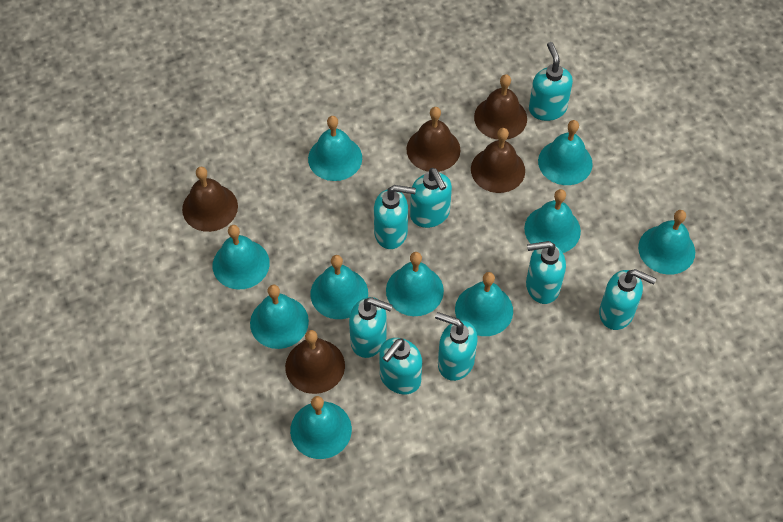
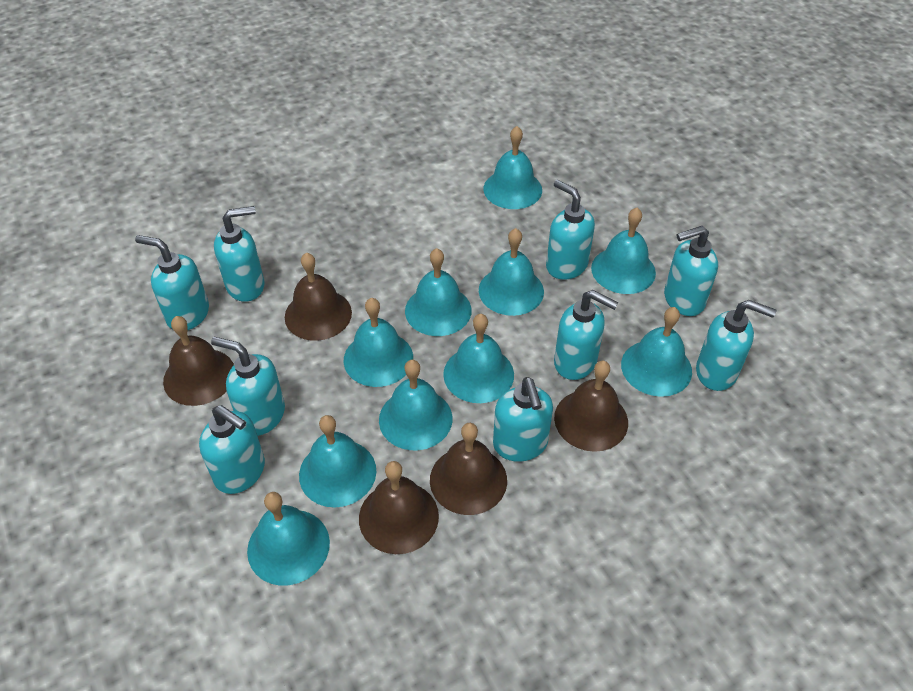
turquoise soap dispenser: 8 -> 9

